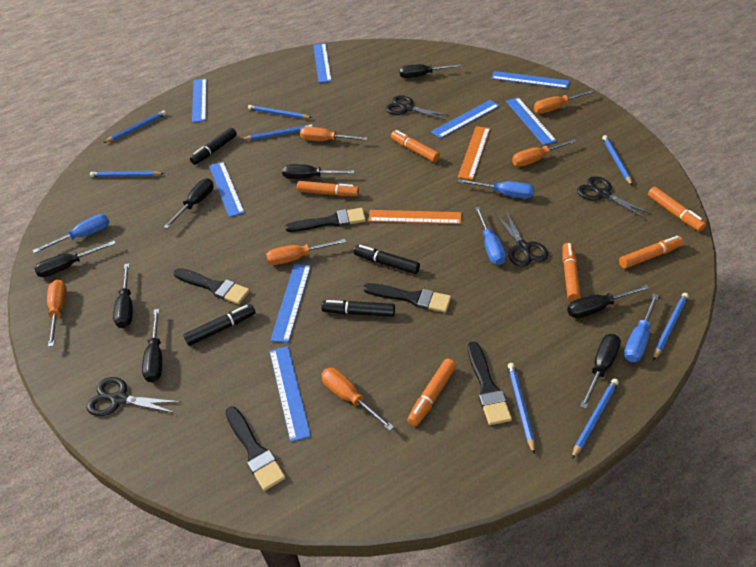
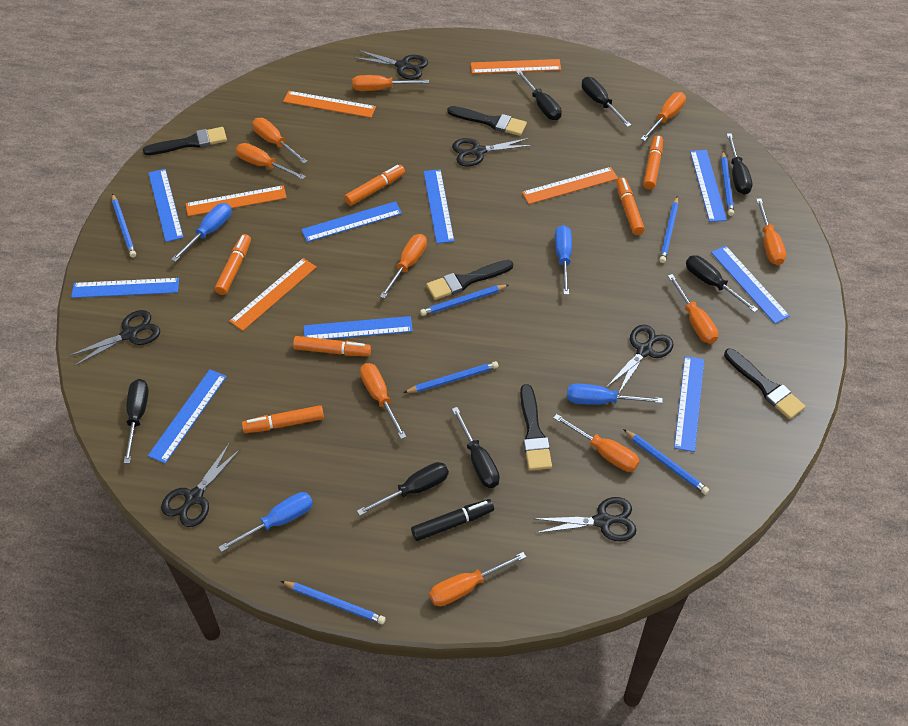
black marker: 4 -> 1
black scissors: 4 -> 6
black screwdriver: 8 -> 7
blue pencil: 8 -> 7
blue ruler: 8 -> 9
orange ruler: 2 -> 5
orange screwdriver: 6 -> 10

